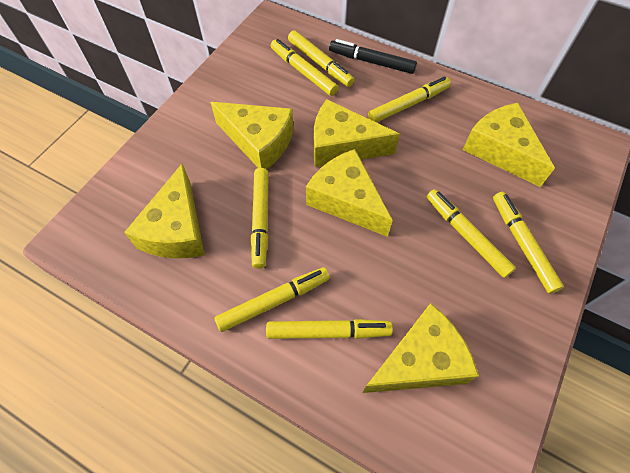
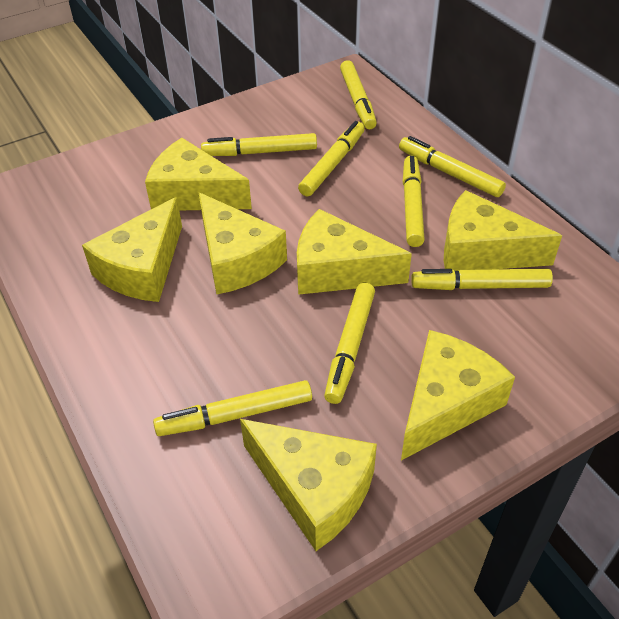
black marker: 1 -> 0
yellow cheese: 6 -> 7

